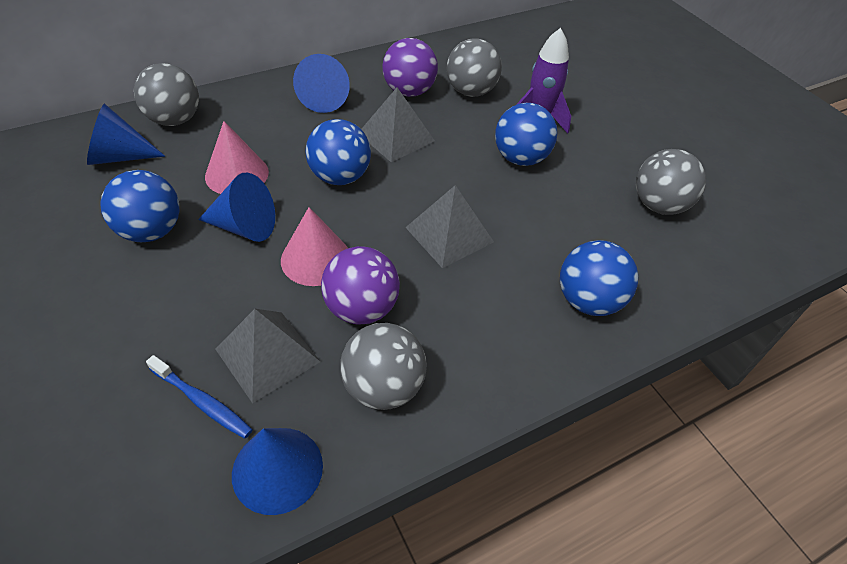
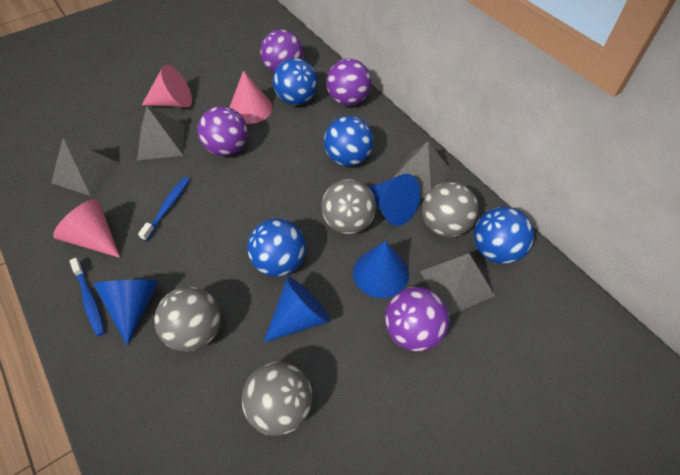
blue toothbrush: 1 -> 2
grey pyramid: 3 -> 4
pink cone: 2 -> 3
purple ball: 2 -> 4
purple rocket: 1 -> 0

